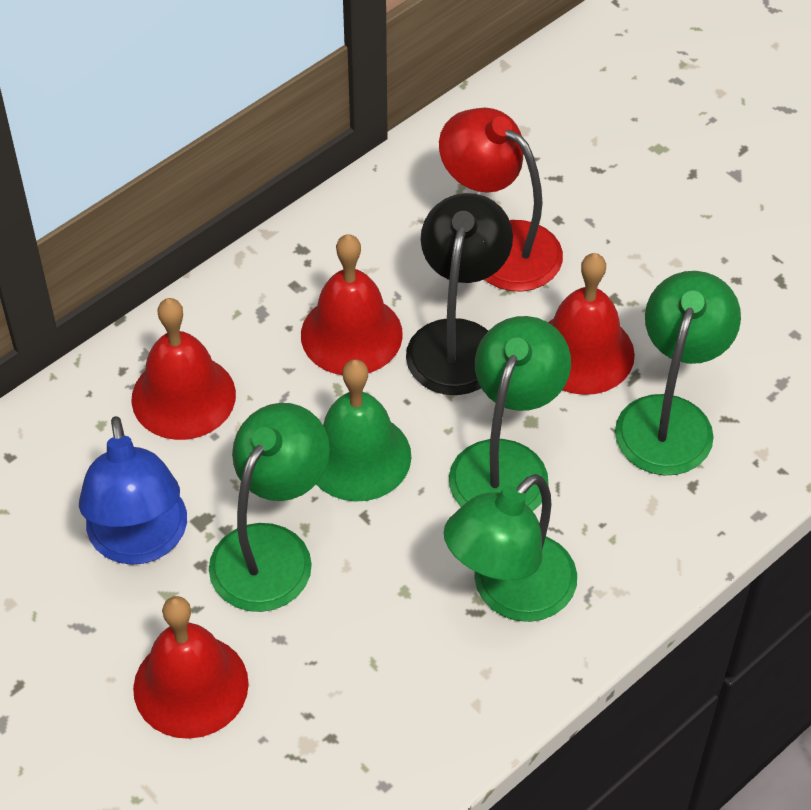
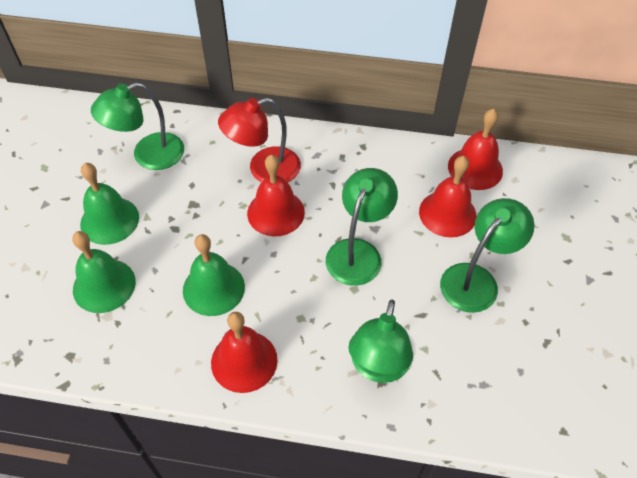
black lamp: 1 -> 0
blue lamp: 1 -> 0
green bell: 1 -> 3

